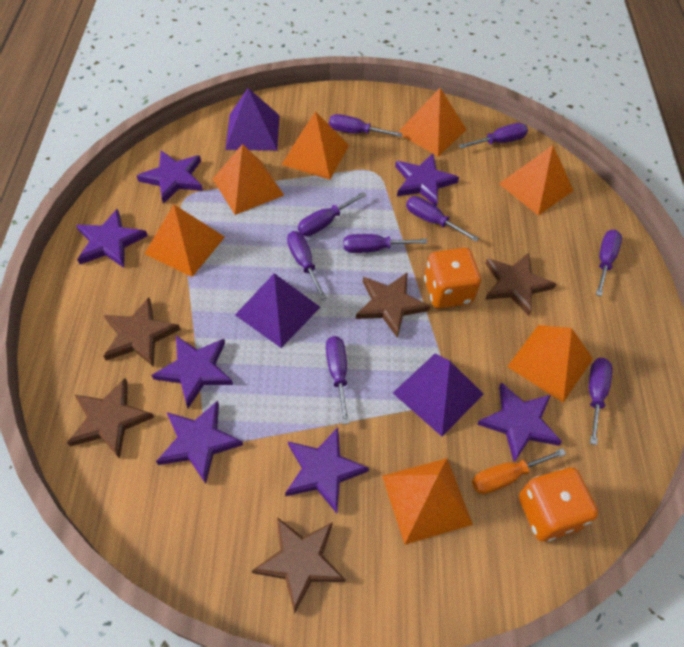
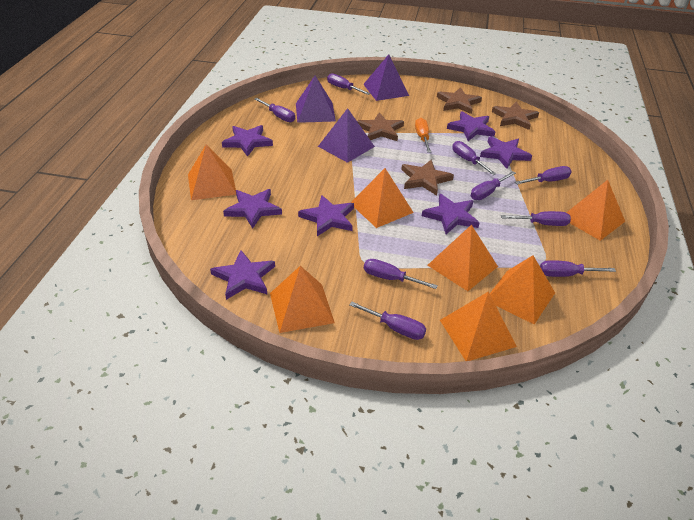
brown star: 5 -> 4
orange dice: 2 -> 0

